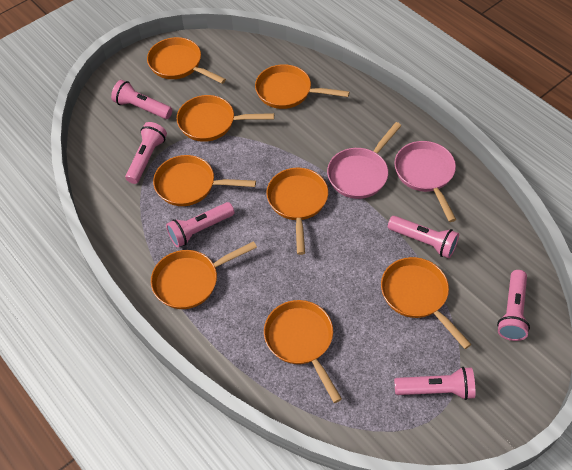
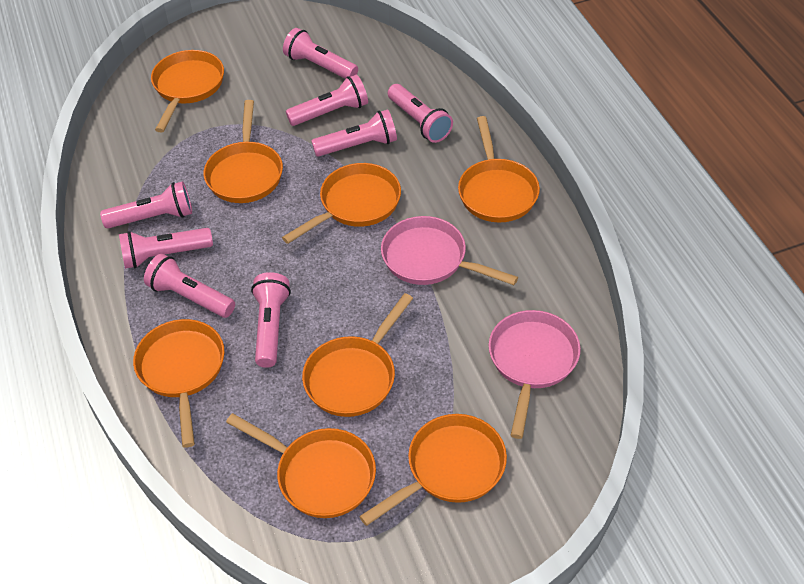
pink flashlight: 6 -> 8

